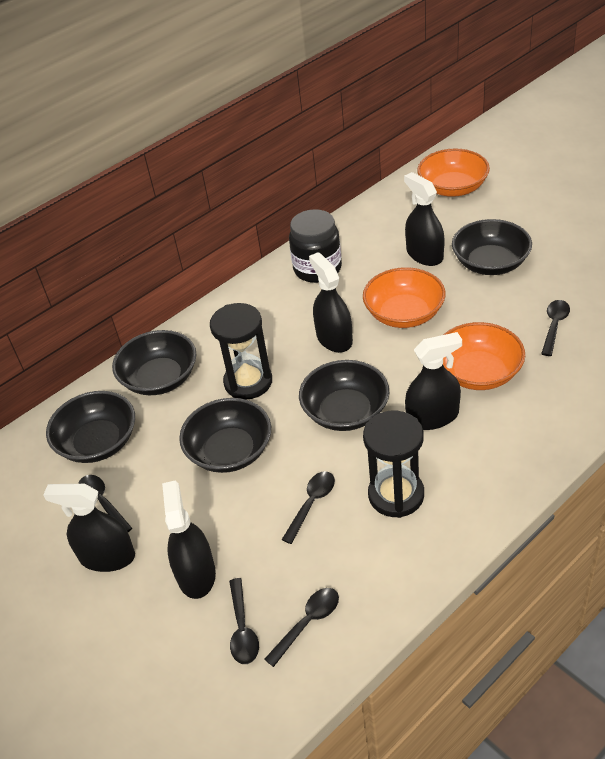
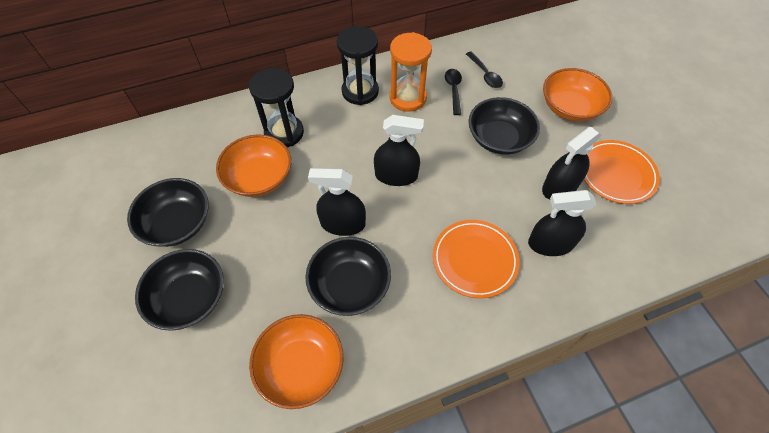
black bowl: 5 -> 4
black jar: 1 -> 0
black spoon: 5 -> 2
black spray bottle: 5 -> 4
orange hourglass: 0 -> 1
orange plate: 0 -> 2

